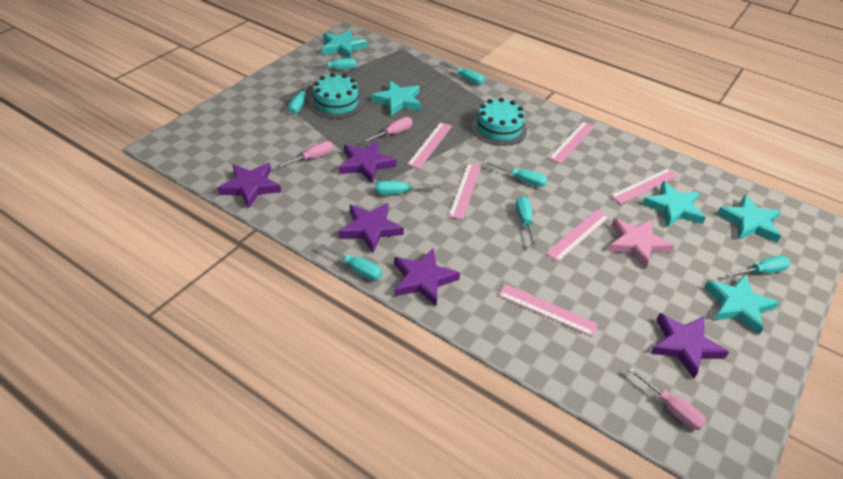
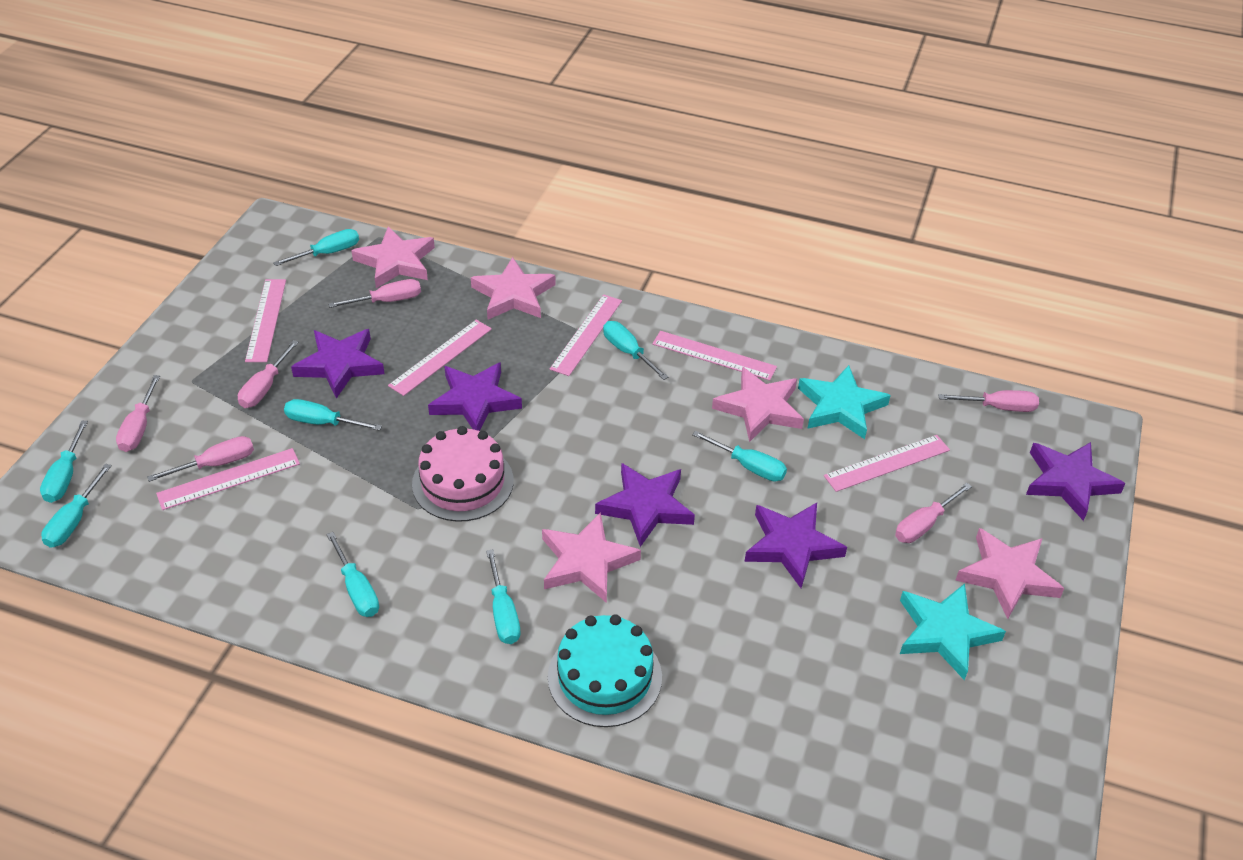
pink cake: 0 -> 1
pink screwdriver: 3 -> 6
pink star: 1 -> 5
turquoise cake: 2 -> 1
turquoise star: 5 -> 2

